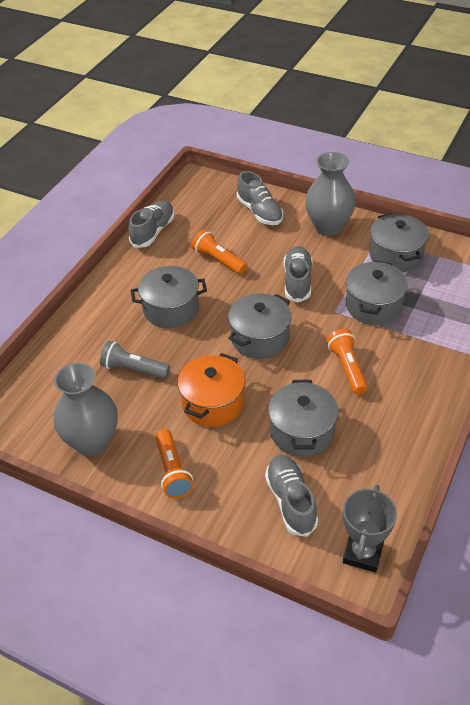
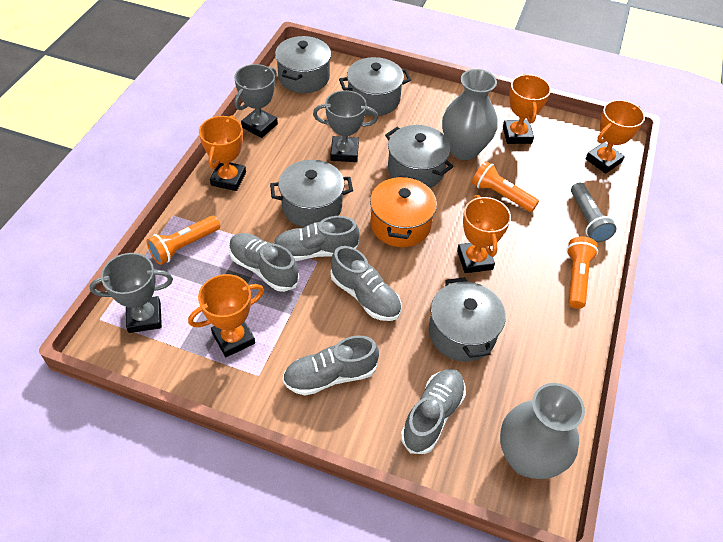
grey shoe: 4 -> 5
grey trophy: 1 -> 3
orange trophy: 0 -> 5

